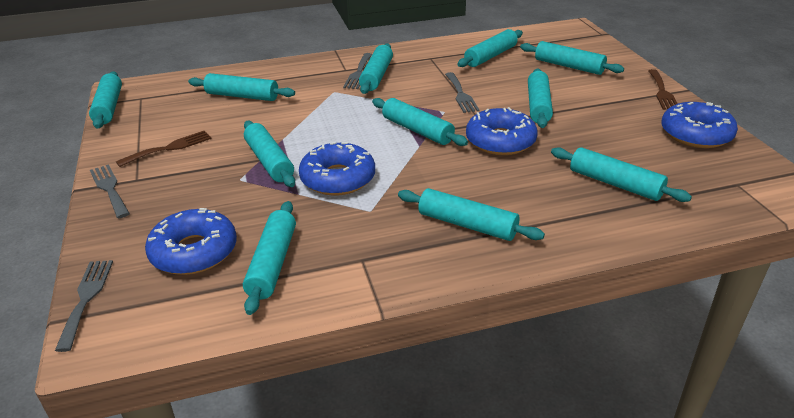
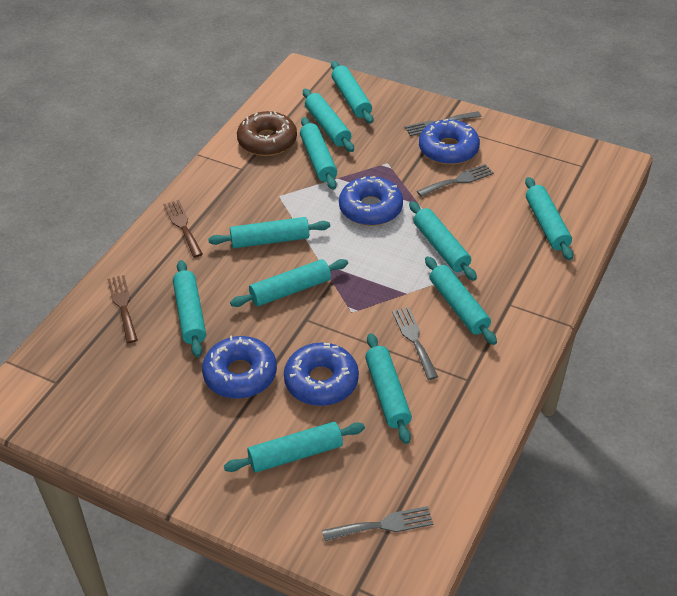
brown donut: 0 -> 1

